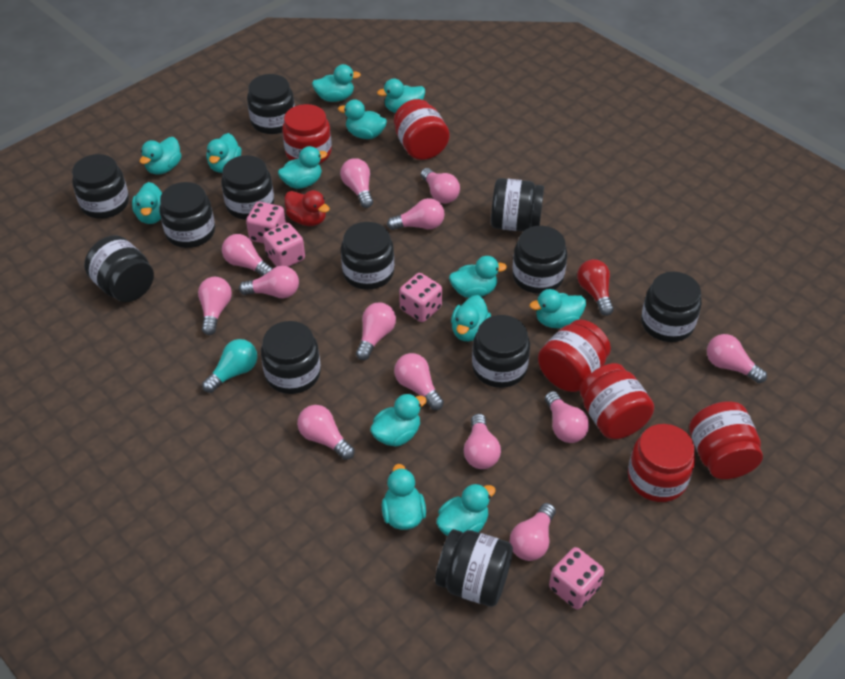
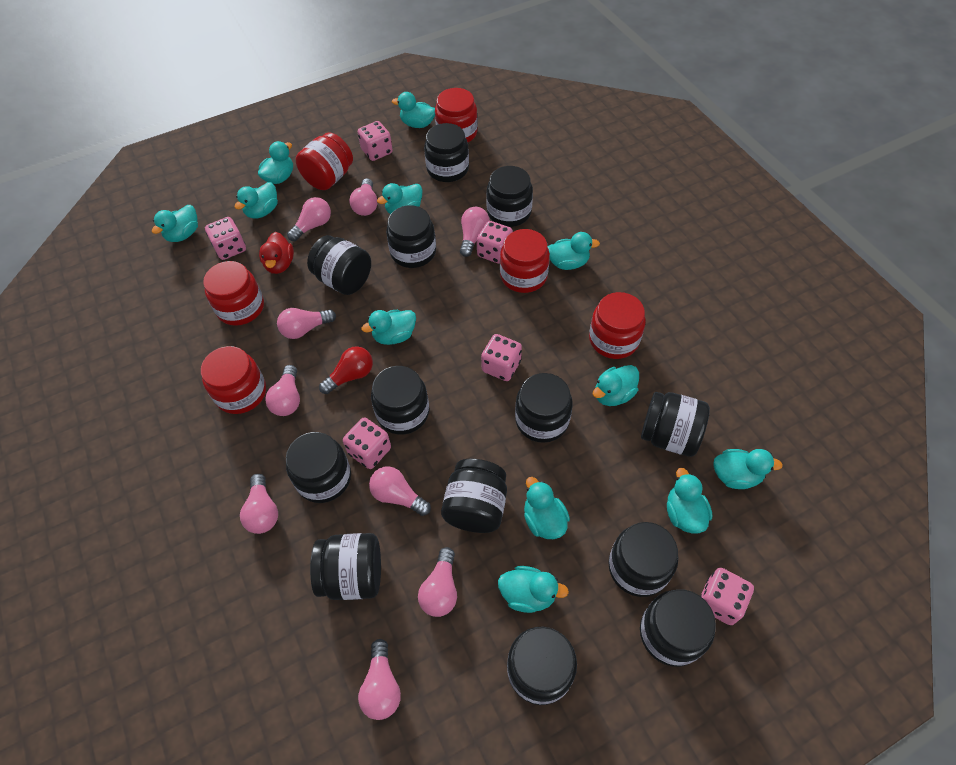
black jar: 12 -> 13
pink dice: 4 -> 6
pink light bulb: 13 -> 9
turquoise duck: 13 -> 12
turquoise light bulb: 1 -> 0

